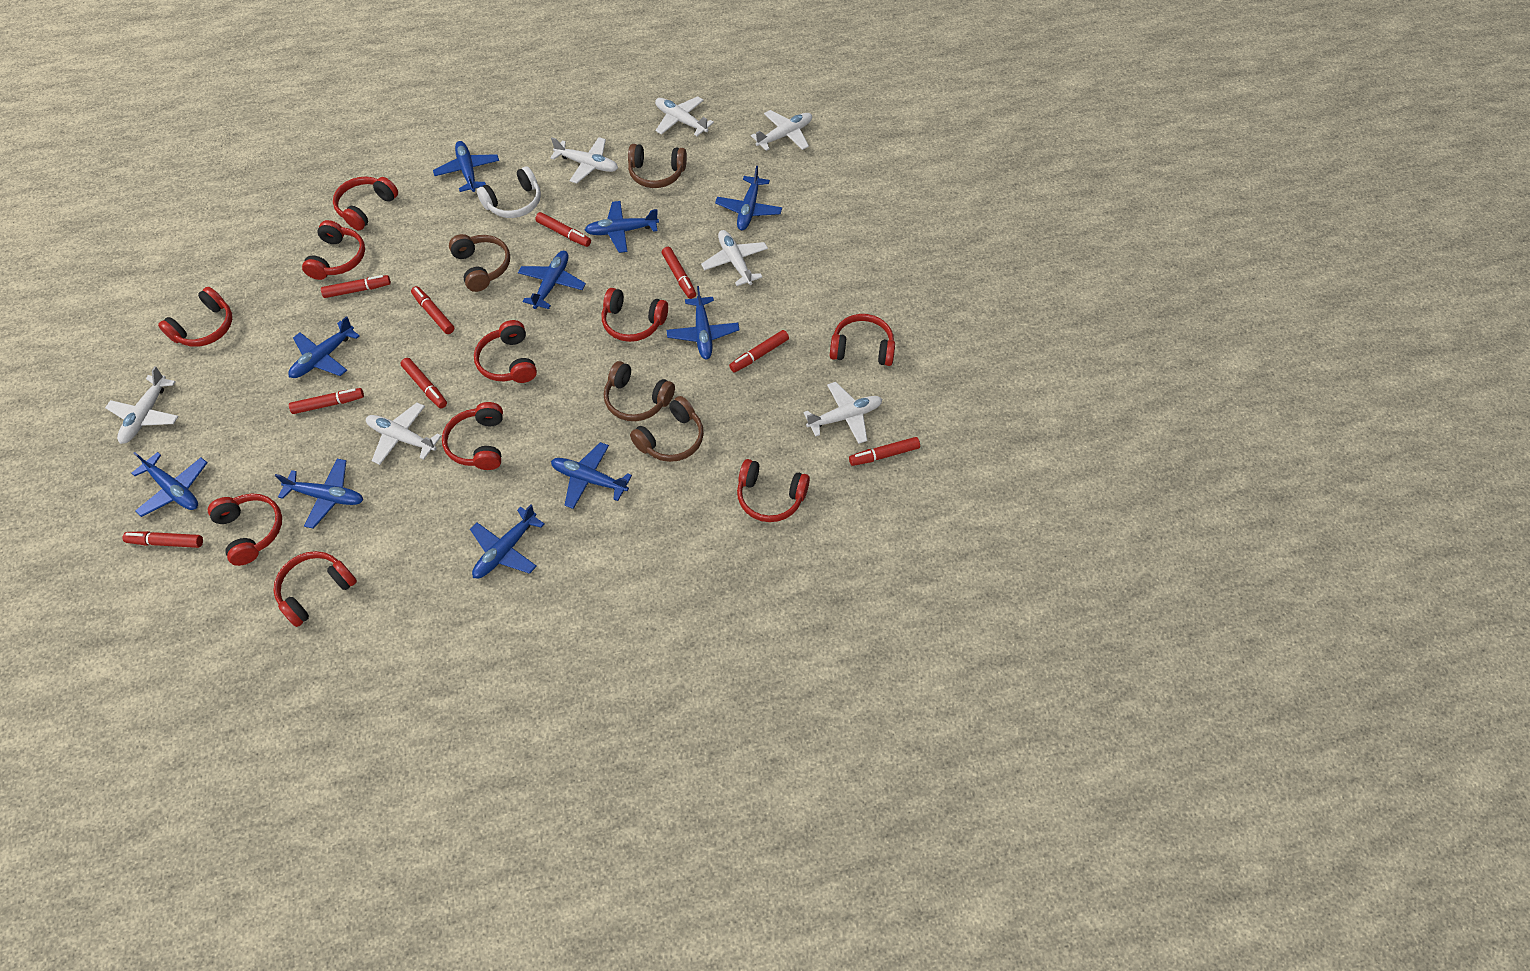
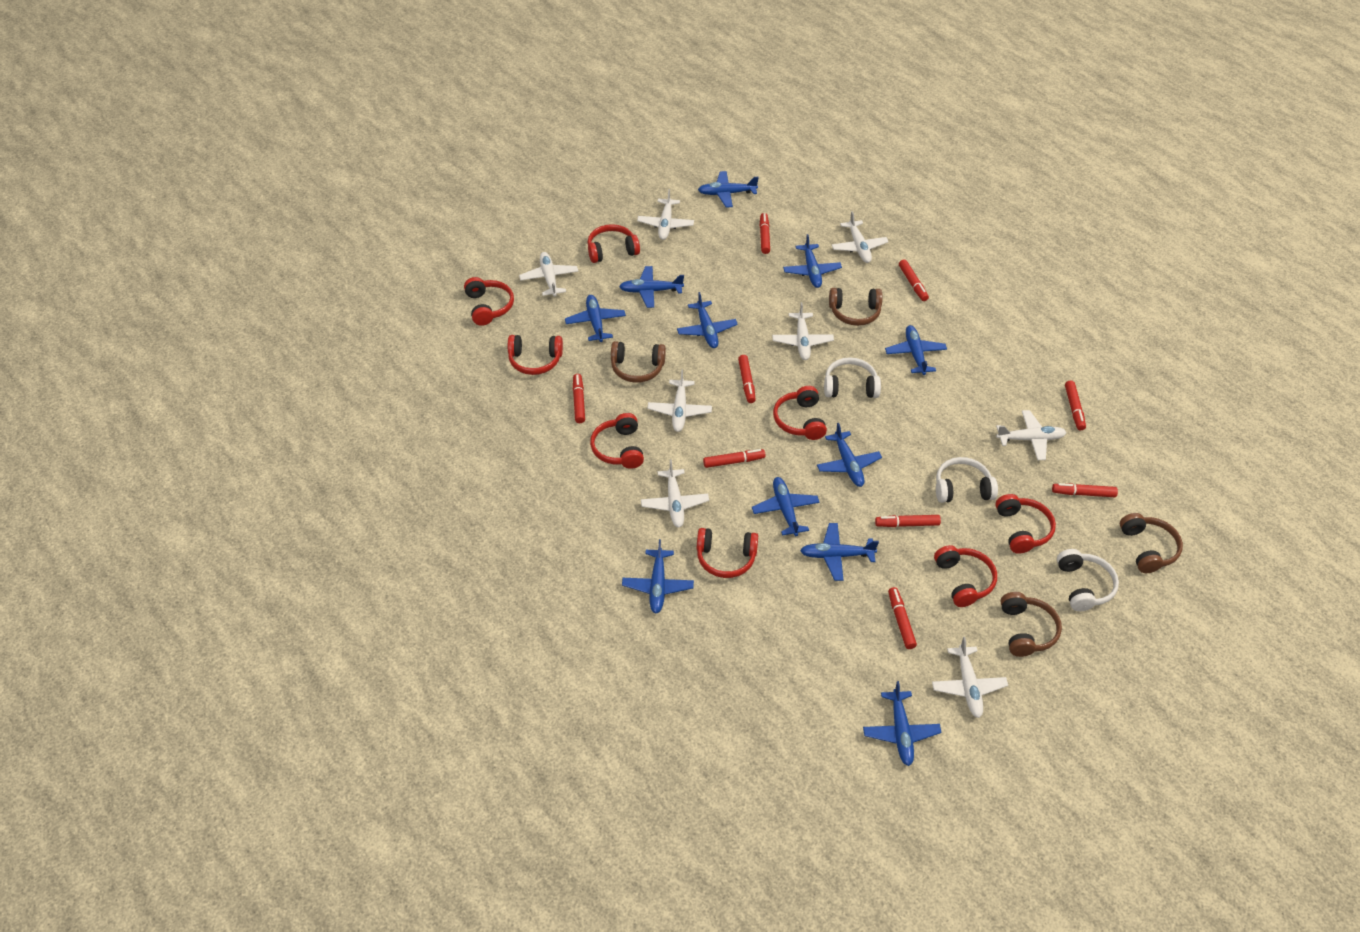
blue plane: 10 -> 11
red headphones: 10 -> 8
white headphones: 1 -> 3
white plane: 7 -> 8

